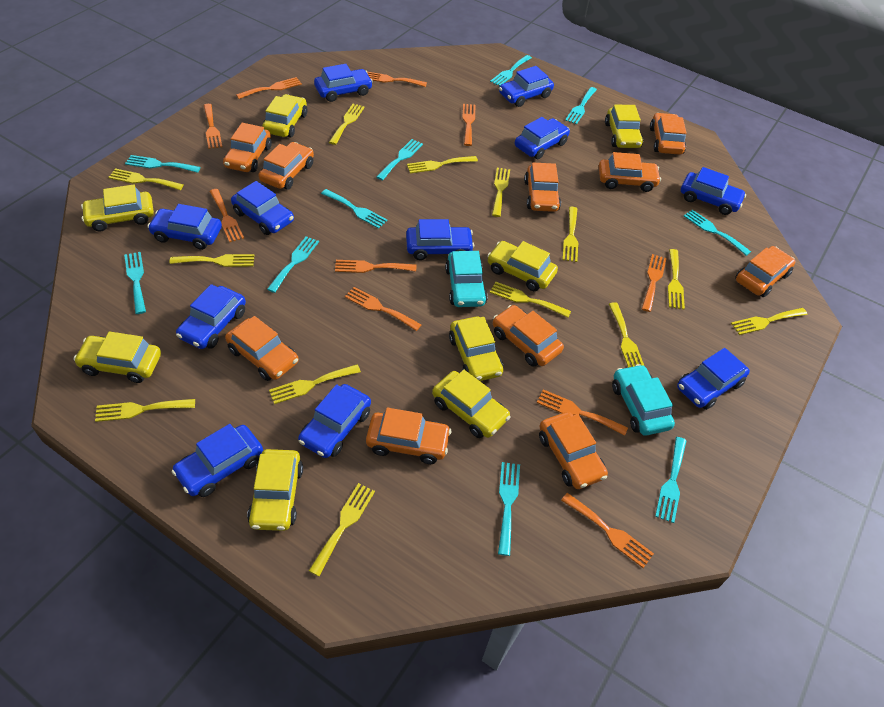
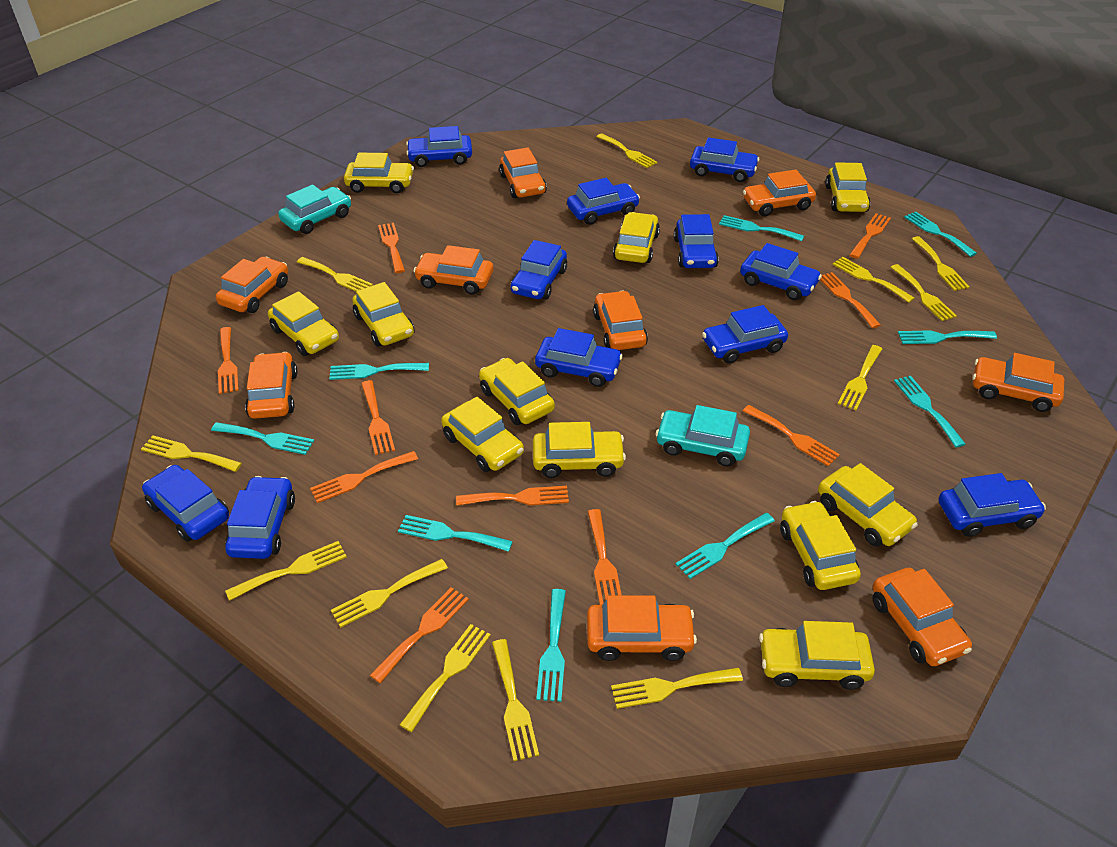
orange car: 10 -> 9
turquoise fork: 10 -> 9
yellow car: 8 -> 11
yellow fork: 13 -> 12

